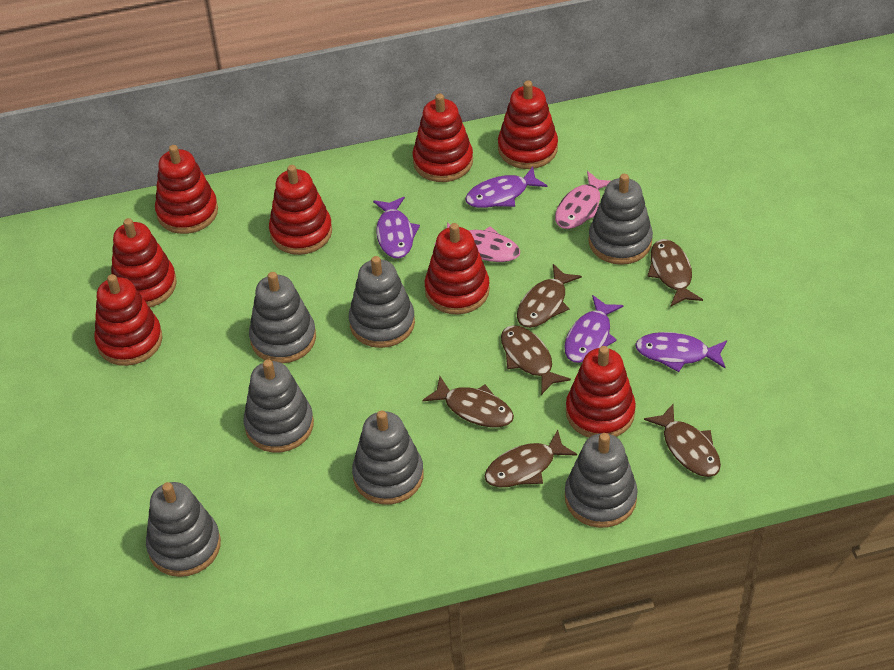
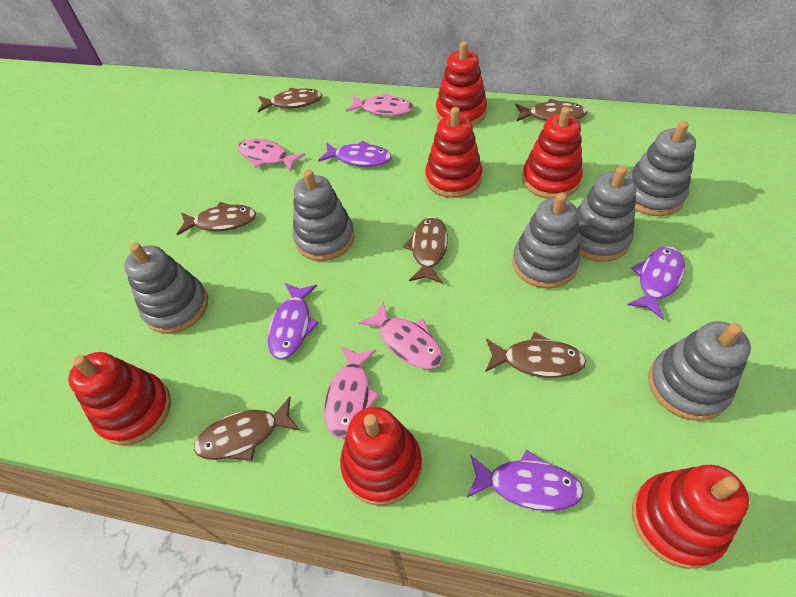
grey stacking toy: 7 -> 6
pink fish: 2 -> 4
red stacking toy: 8 -> 6

